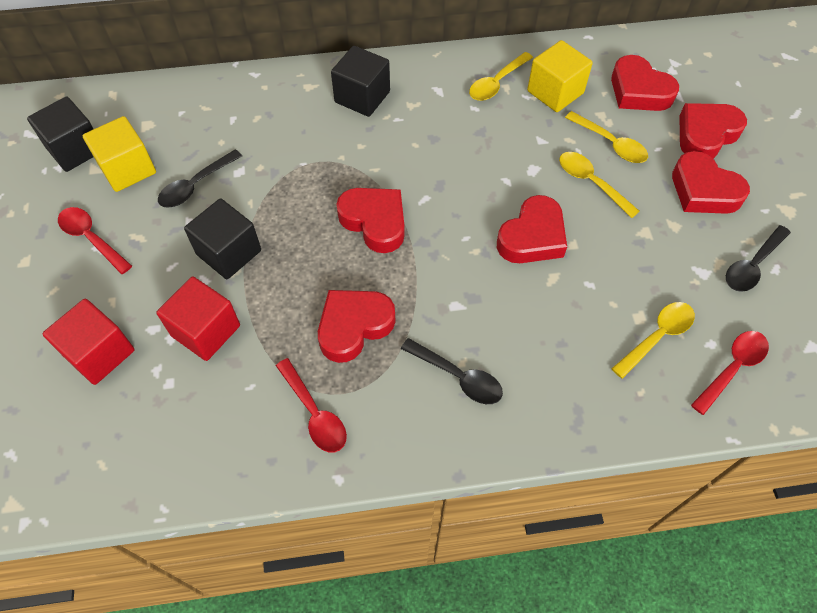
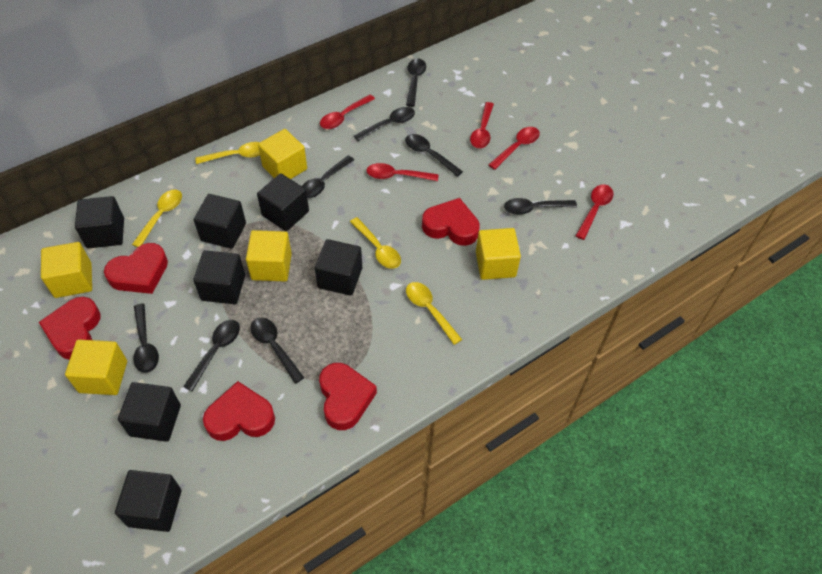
black cube: 3 -> 7
black spoon: 3 -> 8
red cube: 2 -> 0
red heart: 6 -> 5
red spoon: 3 -> 5
yellow cube: 2 -> 5

